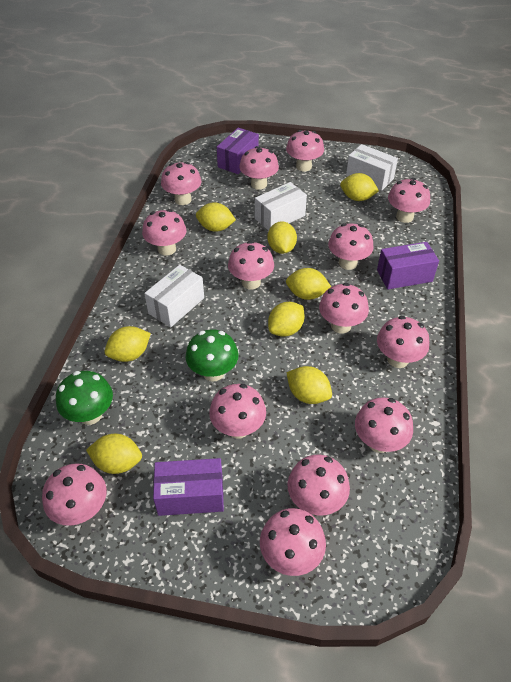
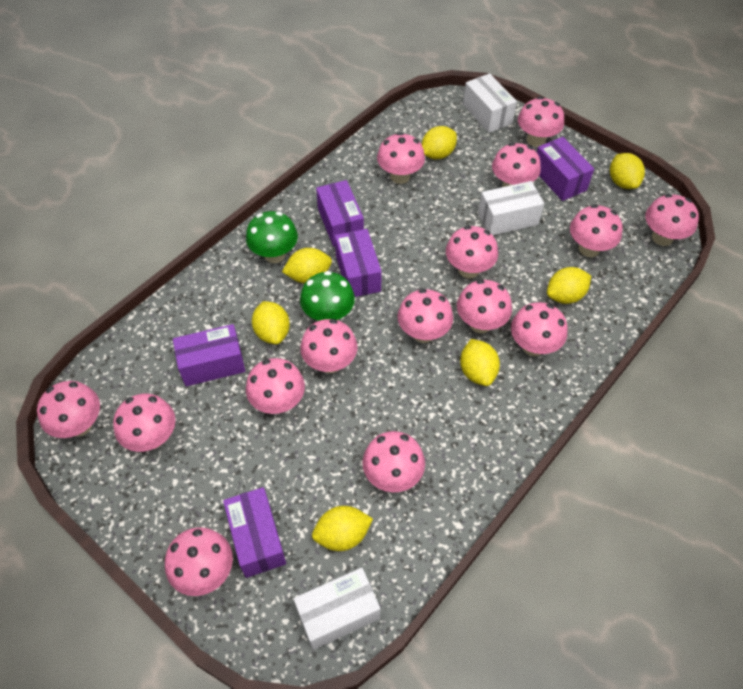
pink mushroom: 14 -> 15
purple box: 3 -> 5
yellow lemon: 8 -> 7

